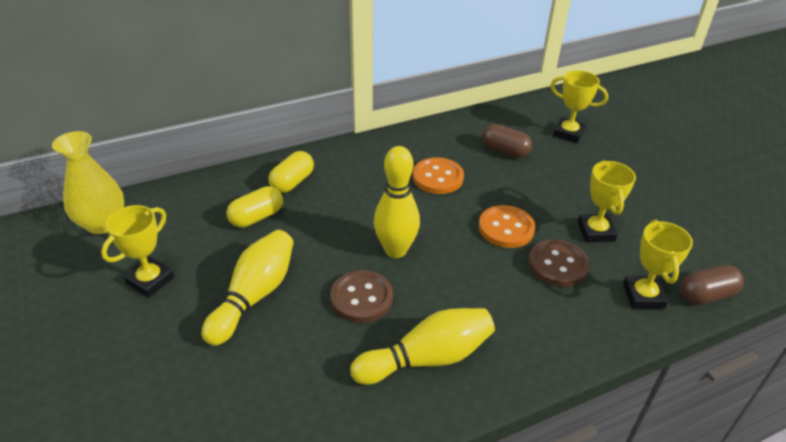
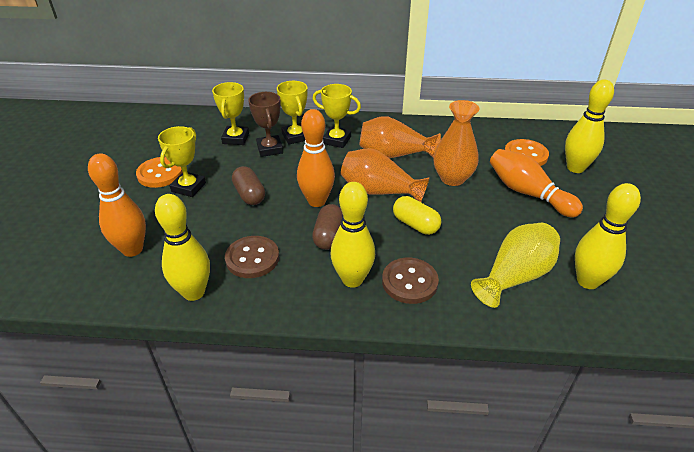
brown trophy: 0 -> 1
orange bowling pin: 0 -> 3
orange vase: 0 -> 3
yellow bowling pin: 3 -> 4
yellow capsule: 2 -> 1

